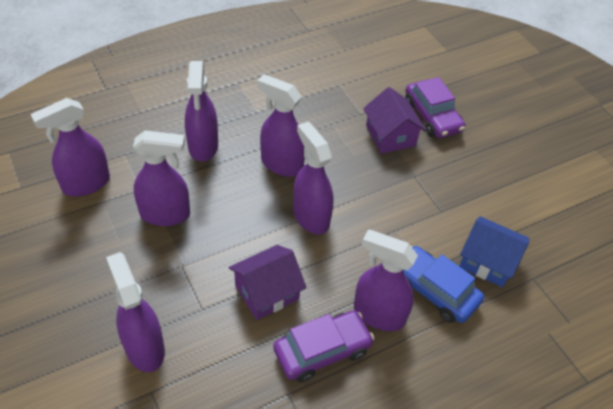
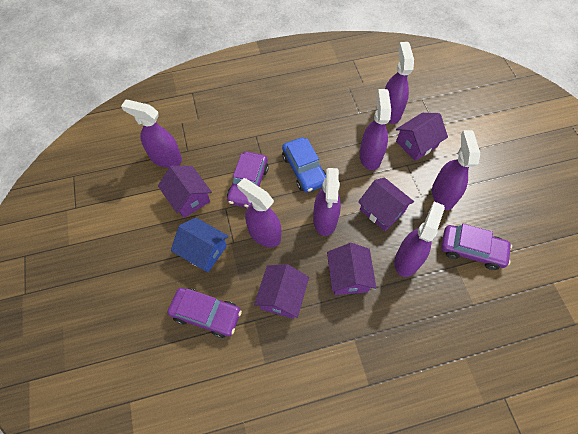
purple car: 2 -> 3
purple house: 2 -> 5

